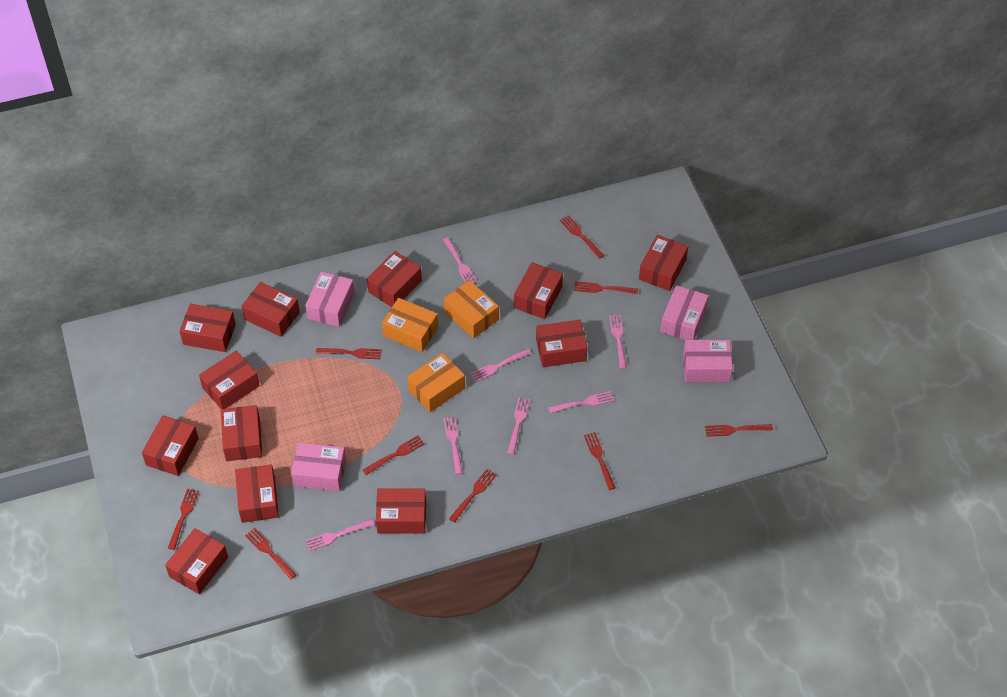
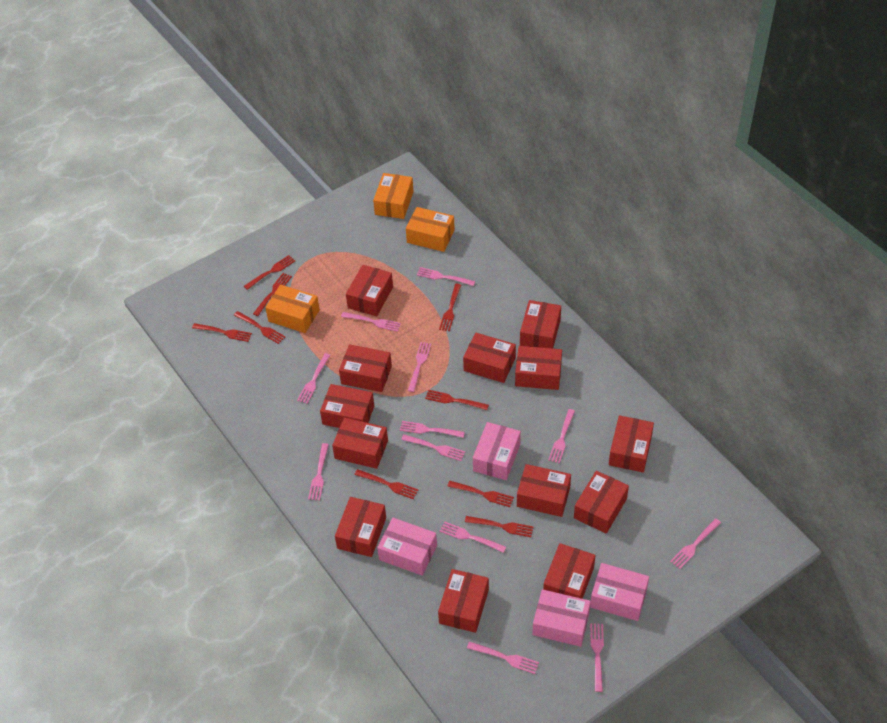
pink fork: 7 -> 12
red box: 12 -> 13

